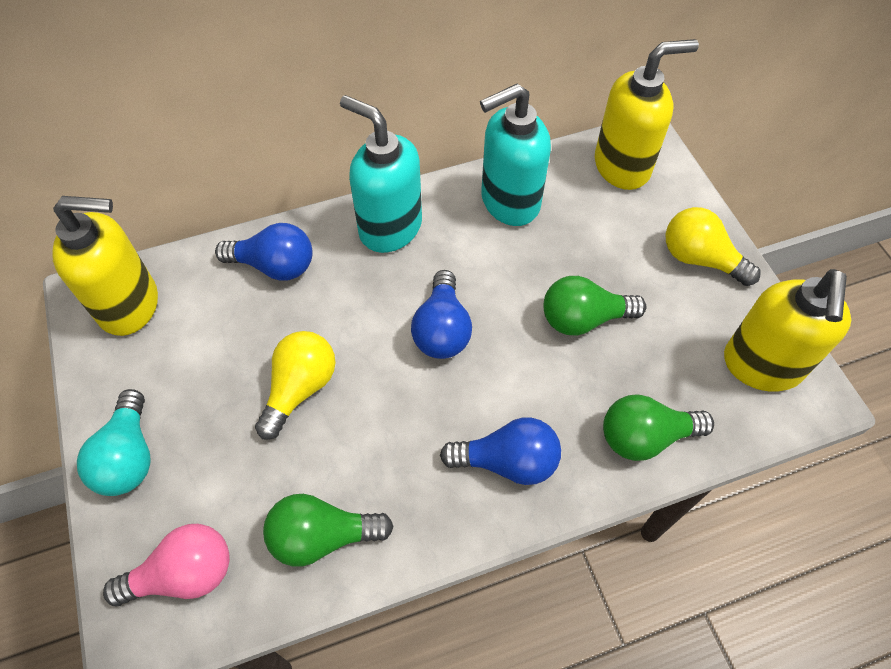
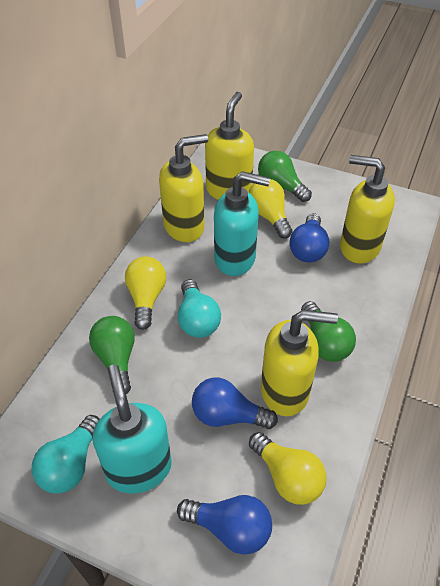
pink light bulb: 1 -> 0
turquoise light bulb: 1 -> 2
yellow light bulb: 2 -> 3
yellow soap dispenser: 3 -> 4

